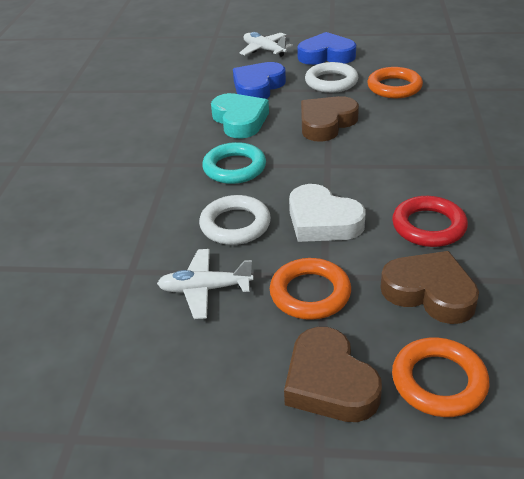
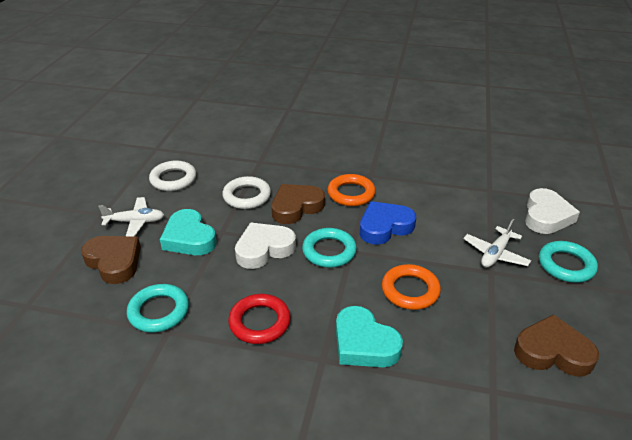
blue heart: 2 -> 1
orange ring: 3 -> 2
turquoise heart: 1 -> 2
turquoise ring: 1 -> 3
white heart: 1 -> 2

